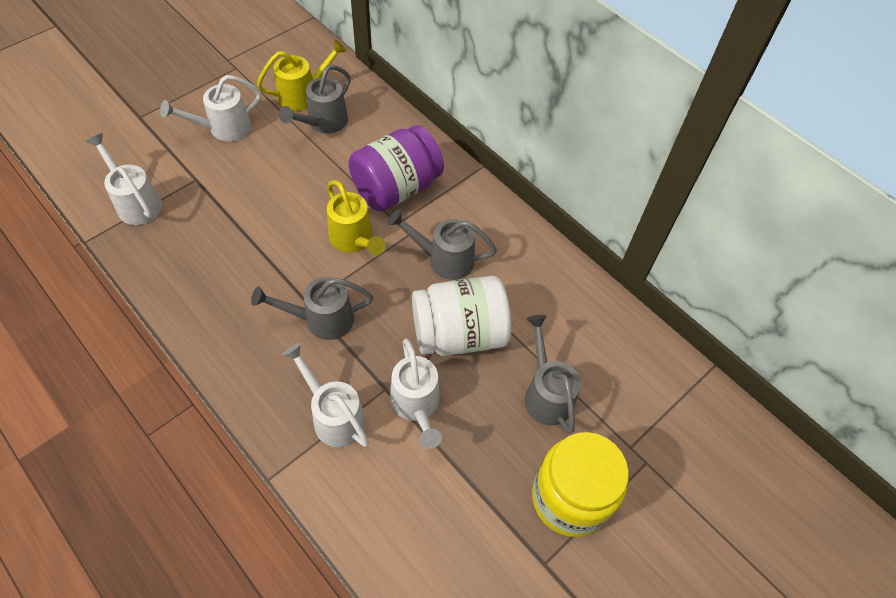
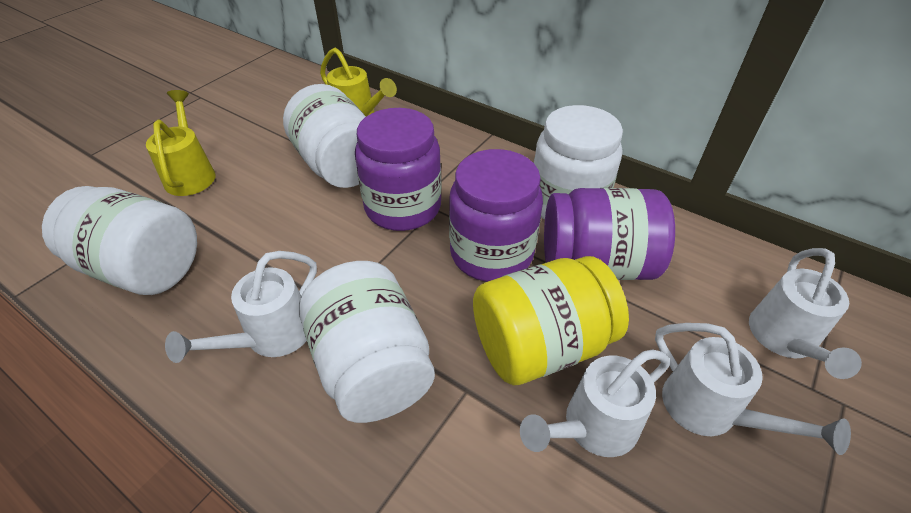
grey watering can: 4 -> 0
purple jar: 1 -> 3
white jar: 1 -> 4

